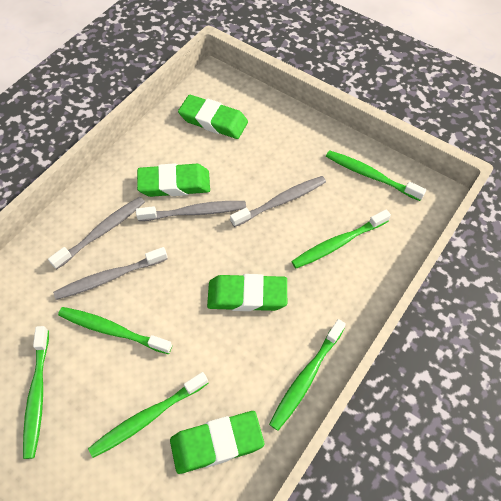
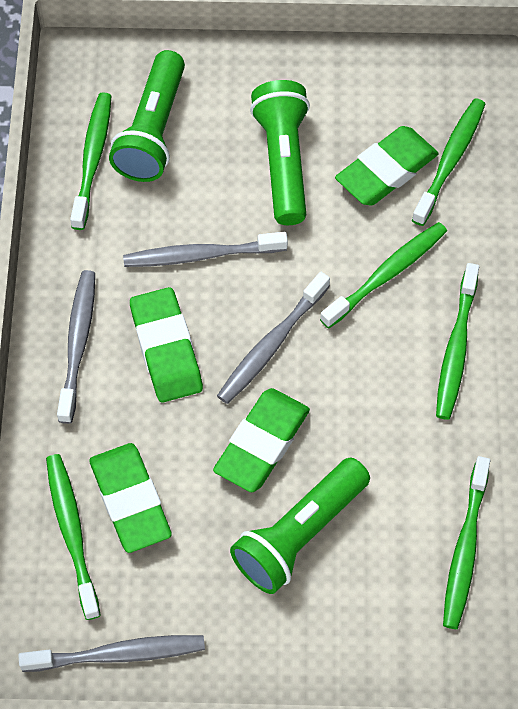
green flashlight: 0 -> 3

